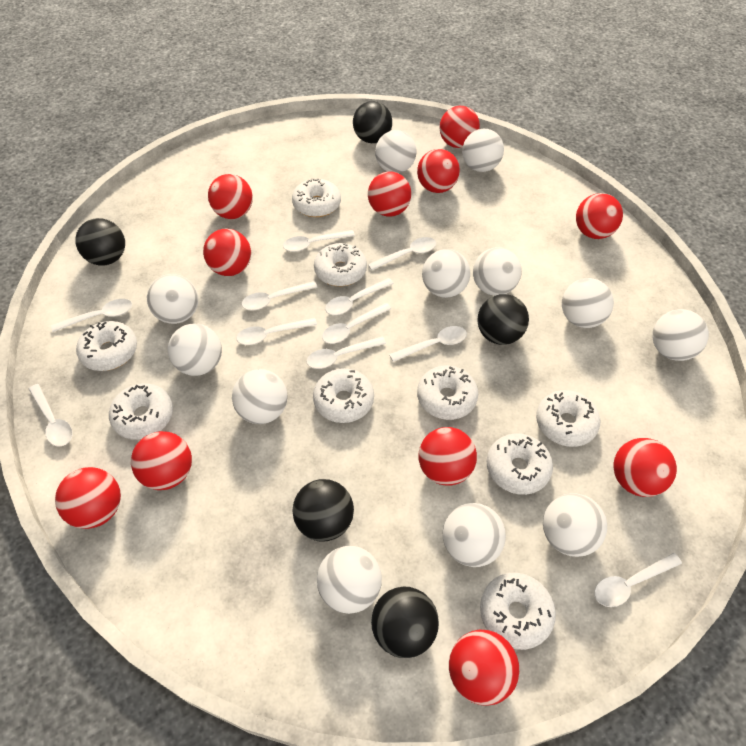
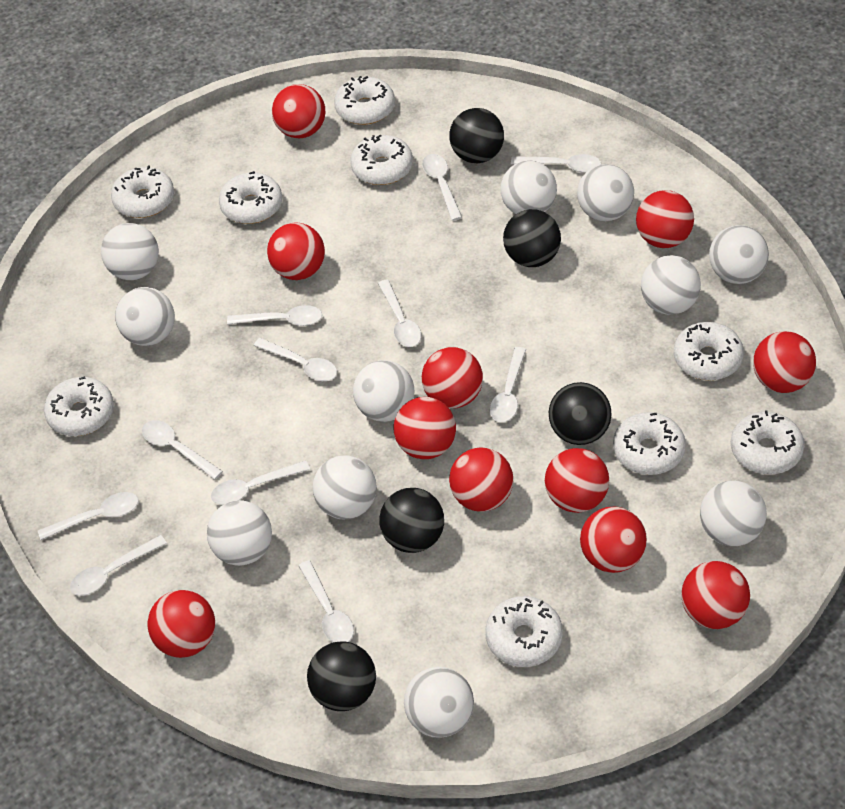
white ball: 12 -> 11

